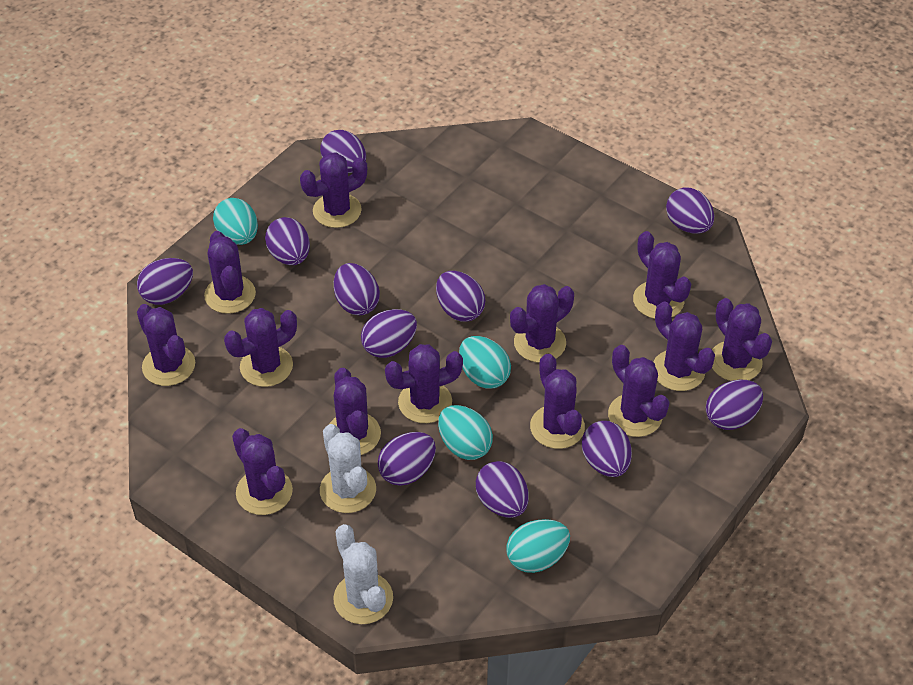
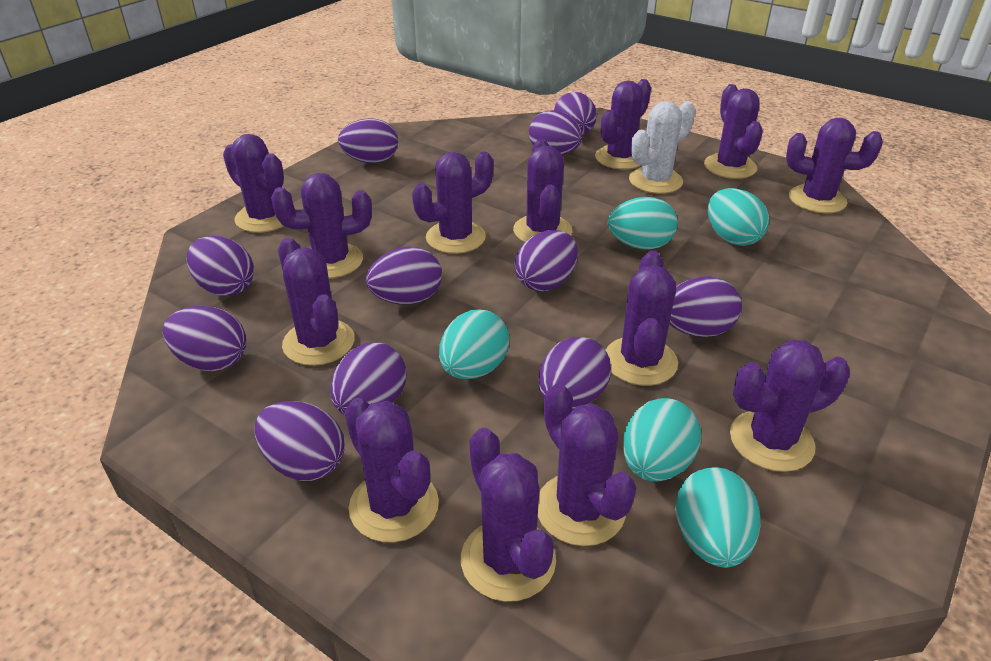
turquoise egg: 4 -> 5
white cactus: 2 -> 1

